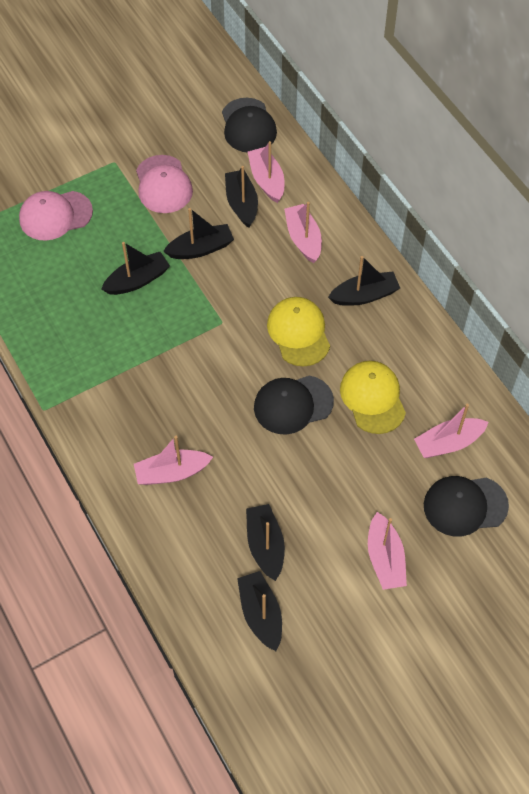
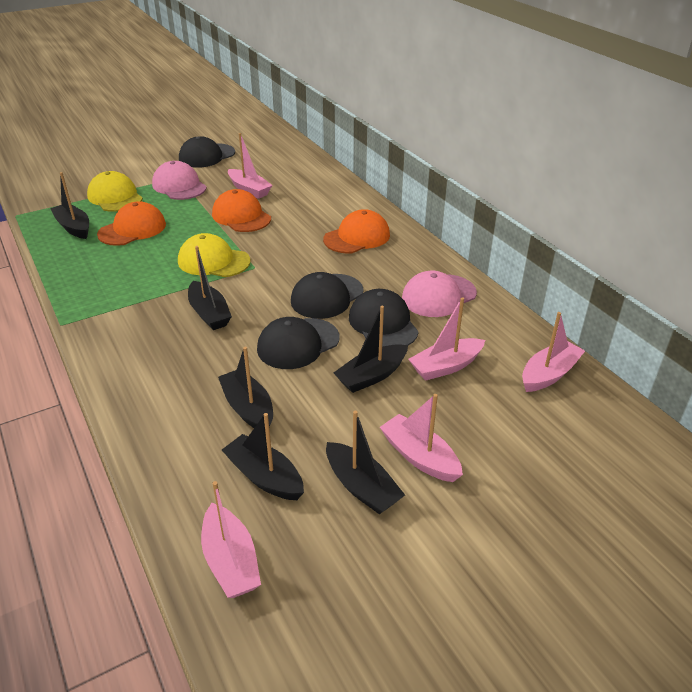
black cap: 3 -> 4
orange cap: 0 -> 3

